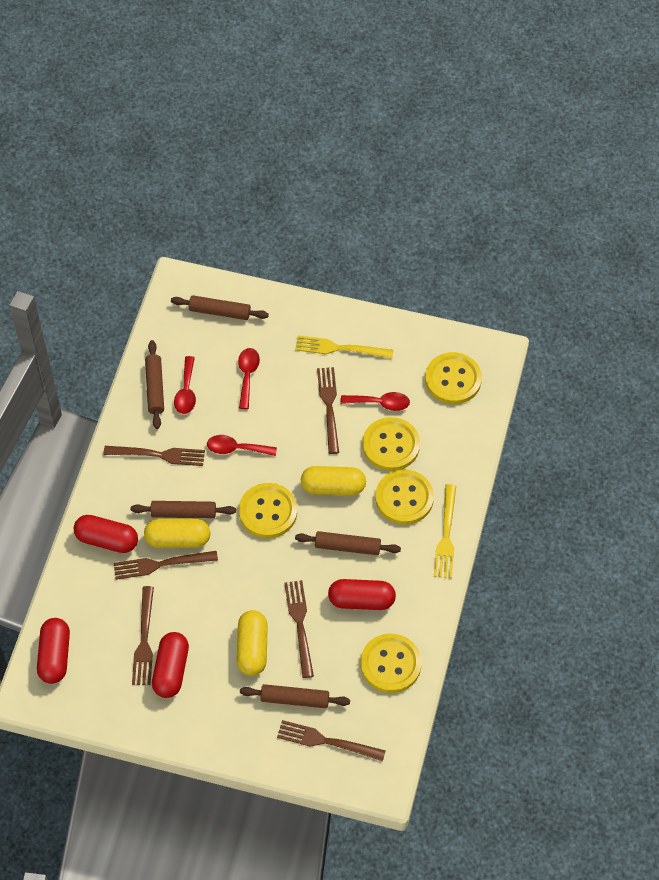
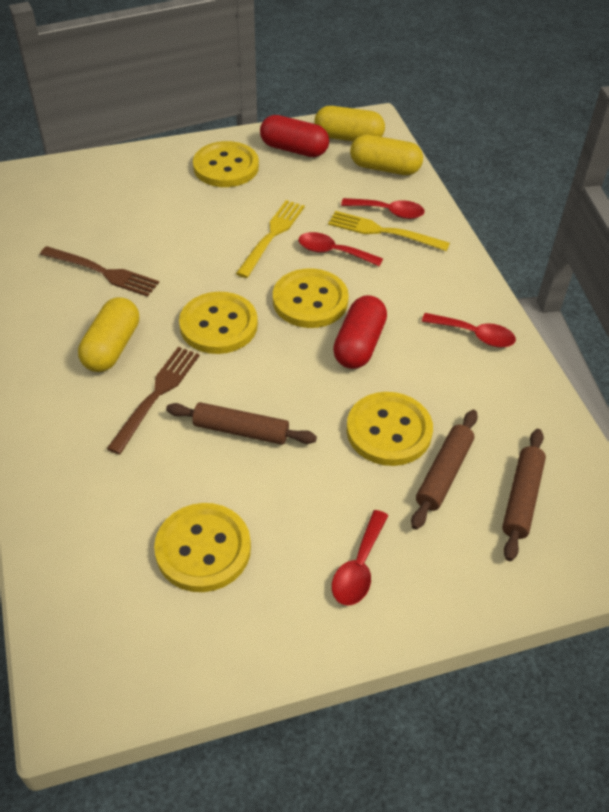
brown fork: 6 -> 2
brown rolling pin: 5 -> 3
red capsule: 4 -> 2

